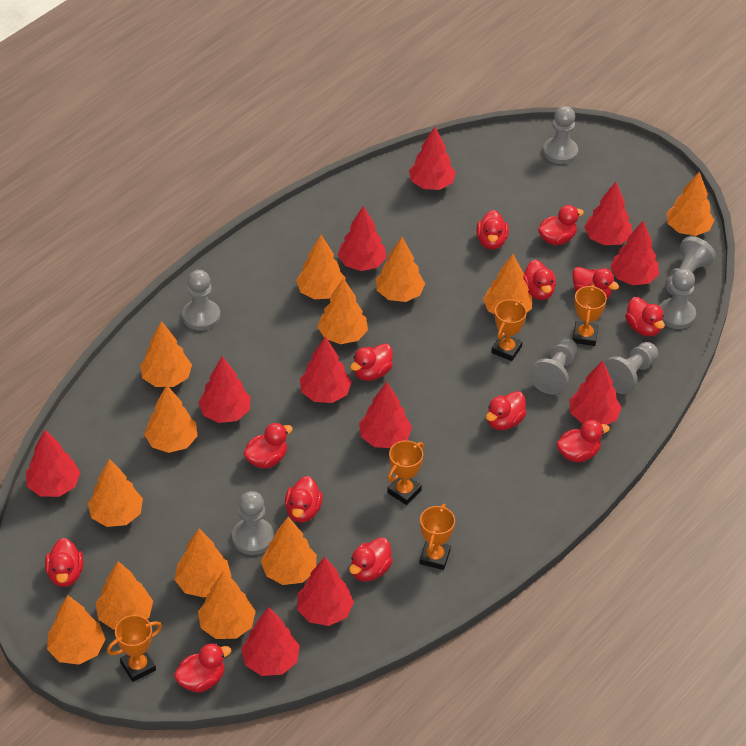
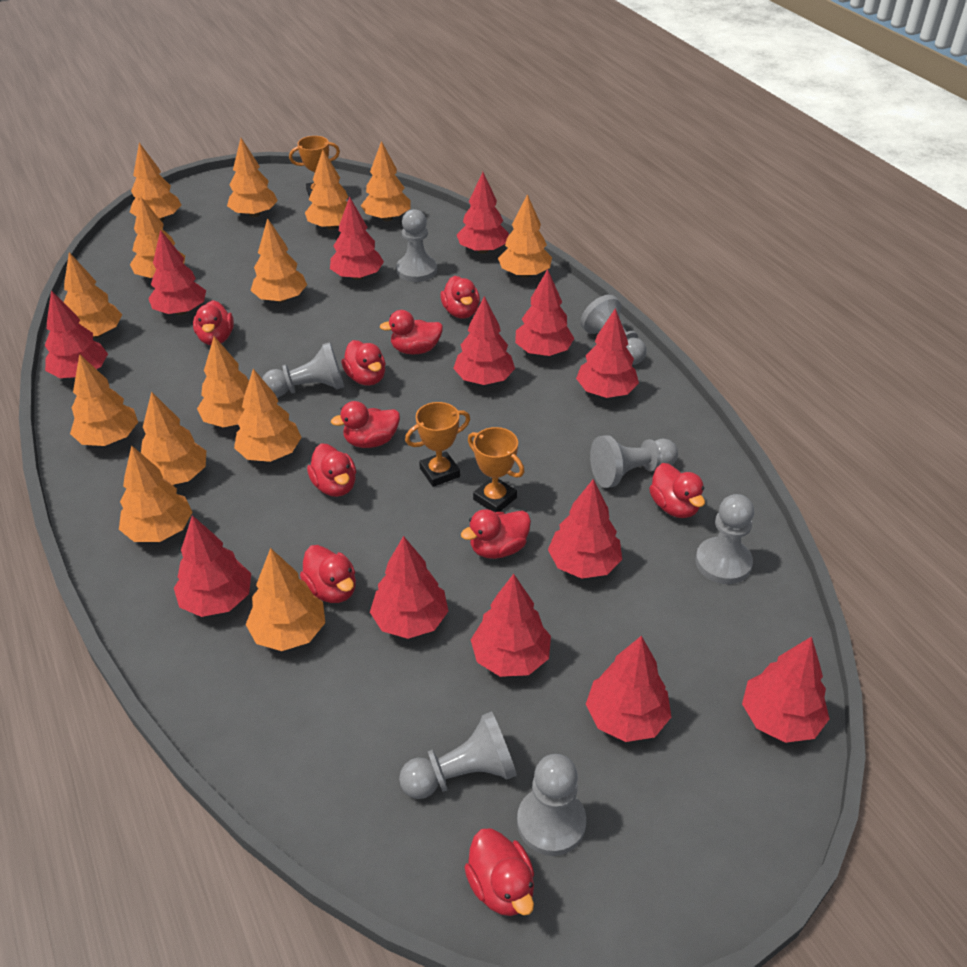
orange tree: 13 -> 14
orange trophy: 5 -> 3
red duck: 13 -> 10
red tree: 11 -> 13

